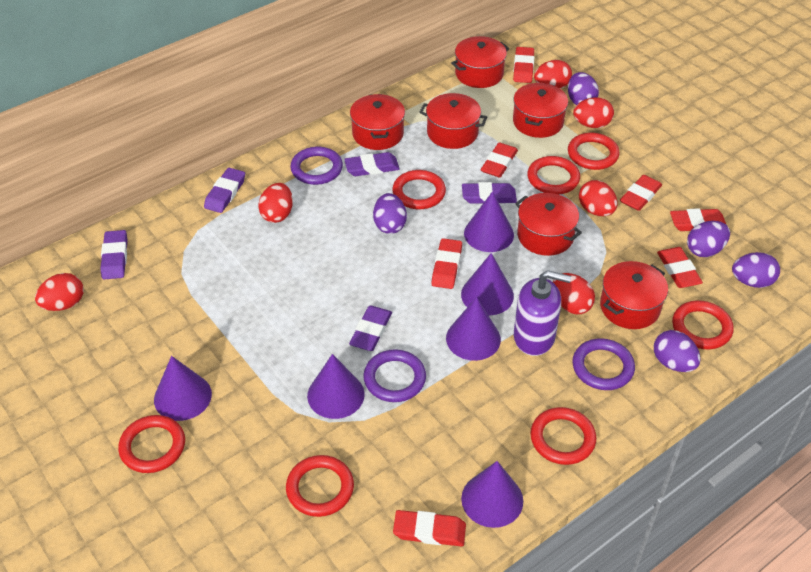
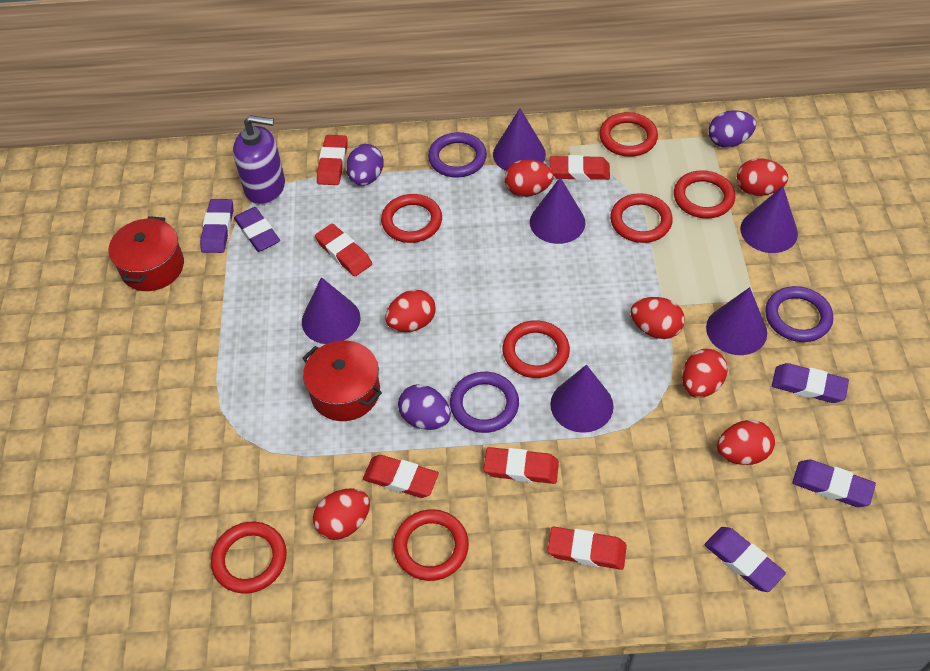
purple egg: 5 -> 3
red egg: 6 -> 7
red eraser: 7 -> 6
red pot: 6 -> 2

